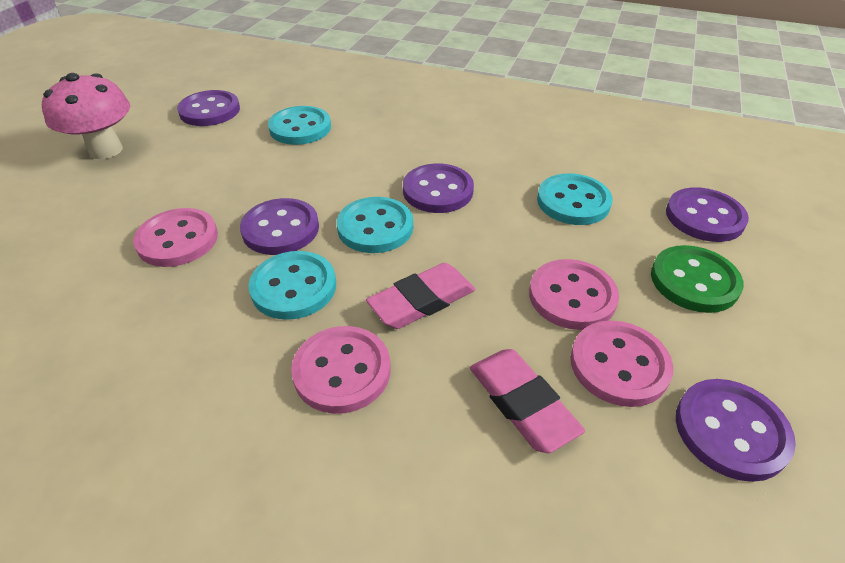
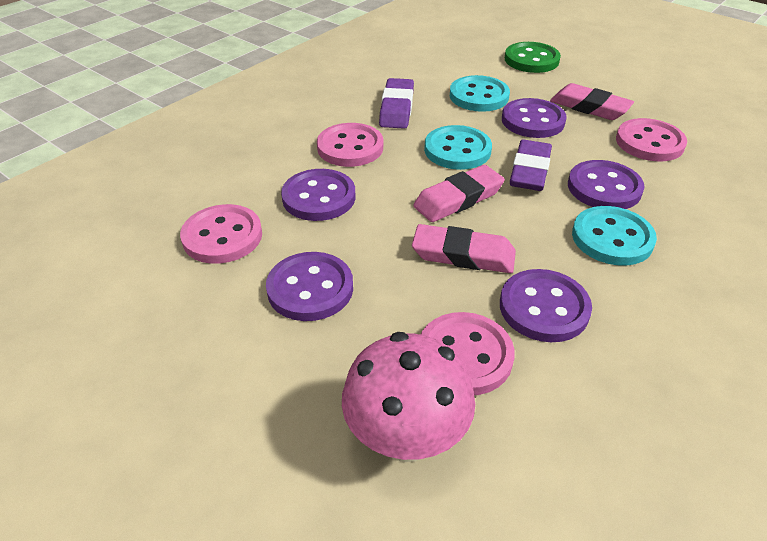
pink eraser: 2 -> 3
purple eraser: 0 -> 2
turquoise button: 4 -> 3

